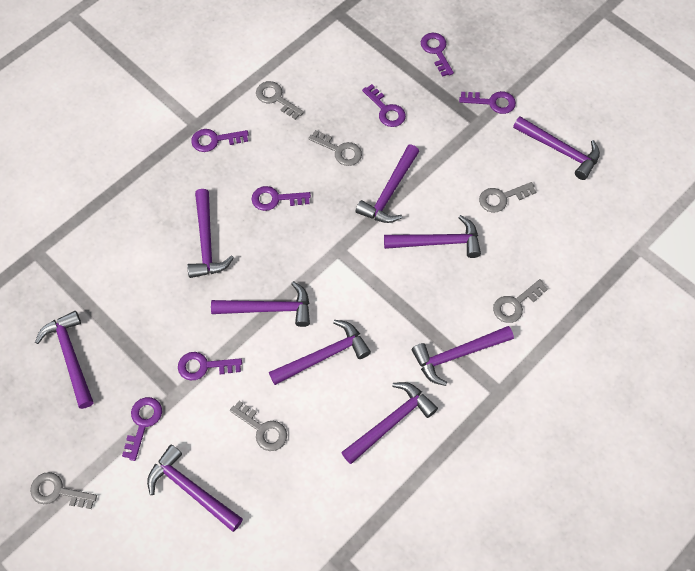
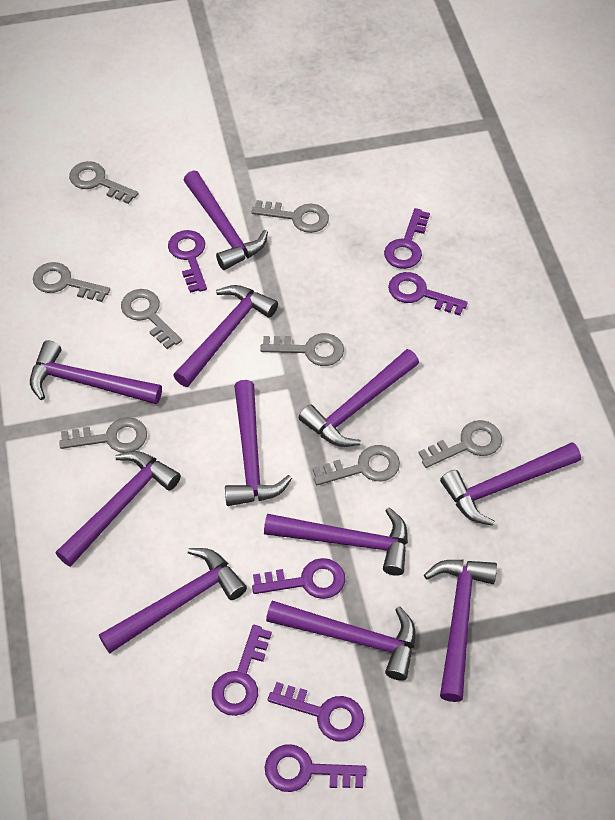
grey key: 6 -> 8
purple hammer: 10 -> 11

